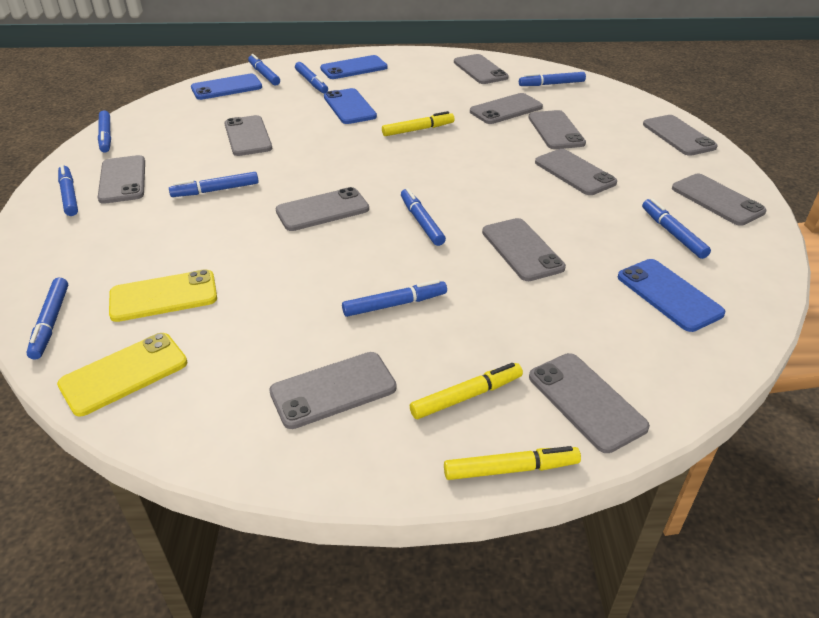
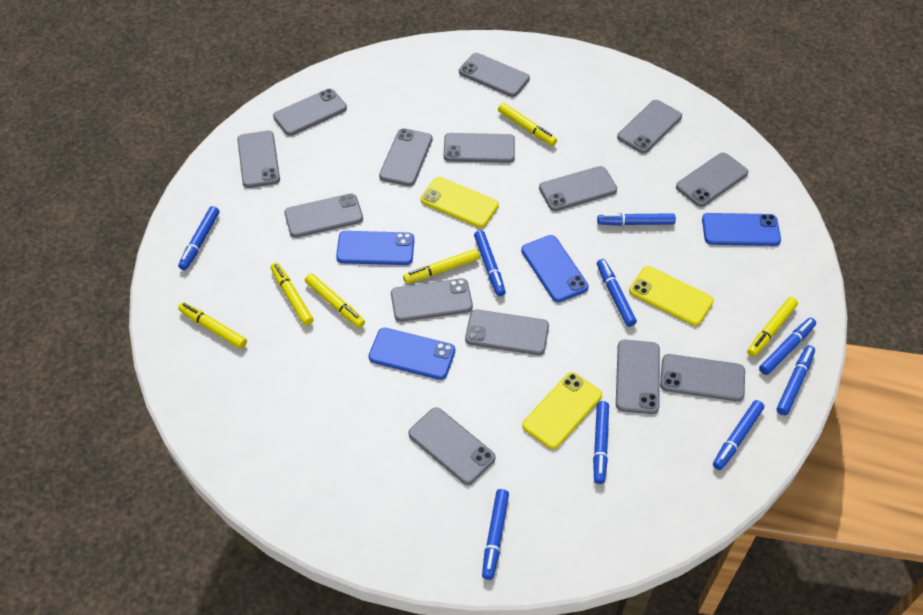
blue marker: 10 -> 9
grey phone: 12 -> 14
yellow marker: 3 -> 6
yellow phone: 2 -> 3

